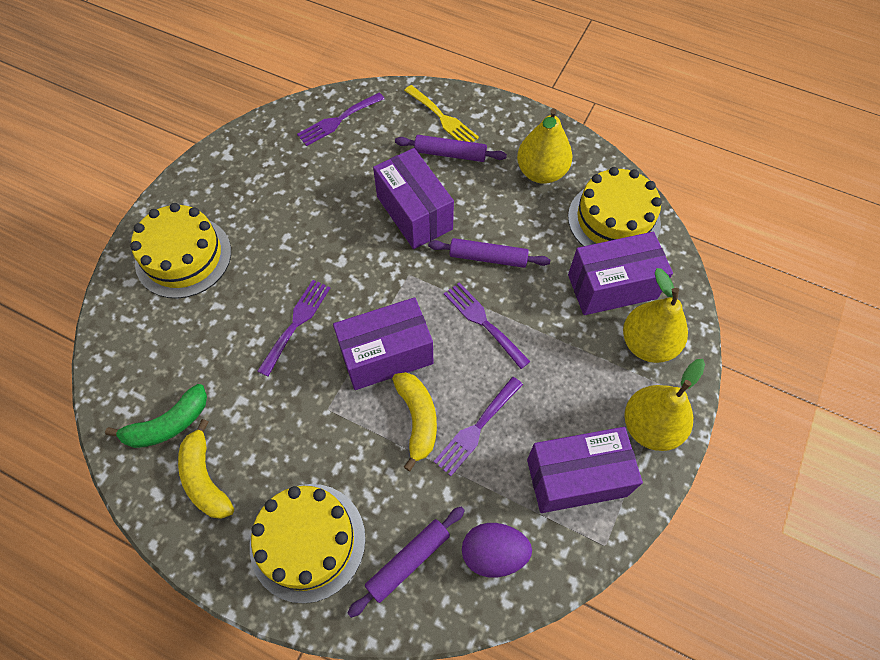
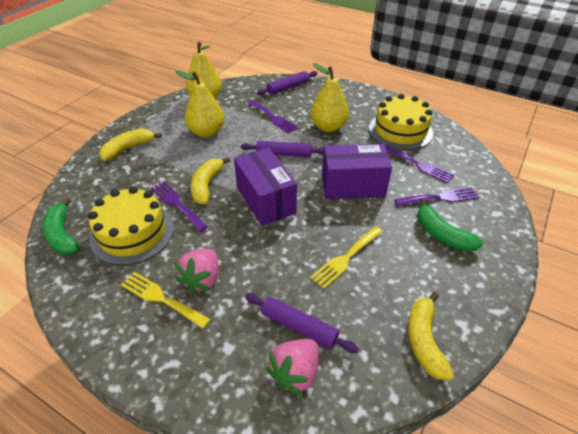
green banana: 1 -> 2
pink strawberry: 0 -> 2
purple box: 4 -> 2
purple egg: 1 -> 0
yellow banana: 2 -> 3
yellow cake: 3 -> 2
yellow fork: 1 -> 2

